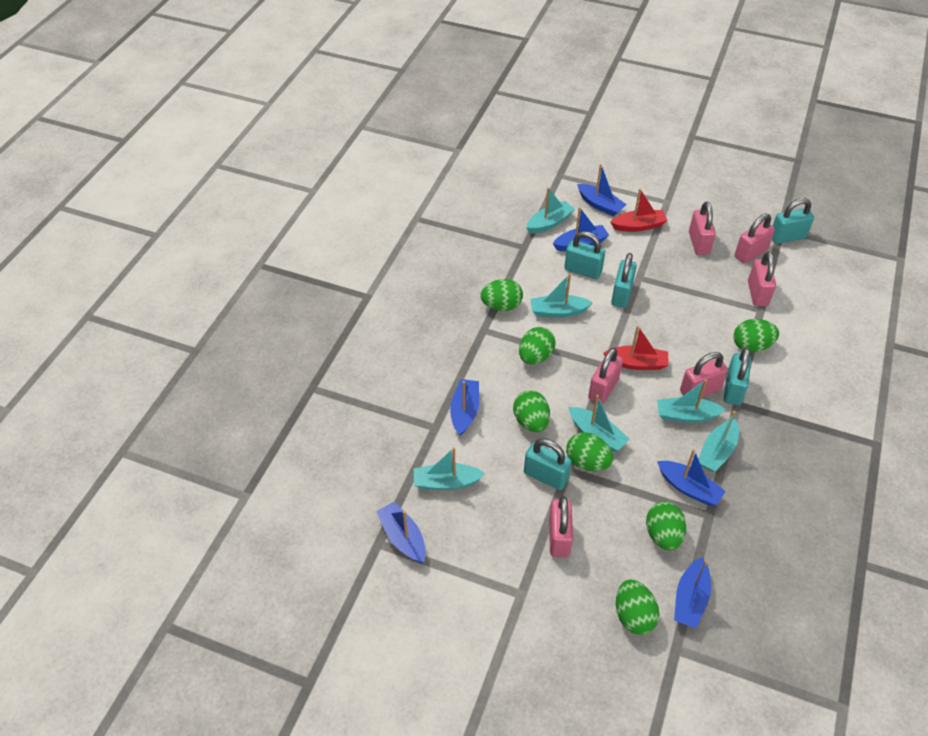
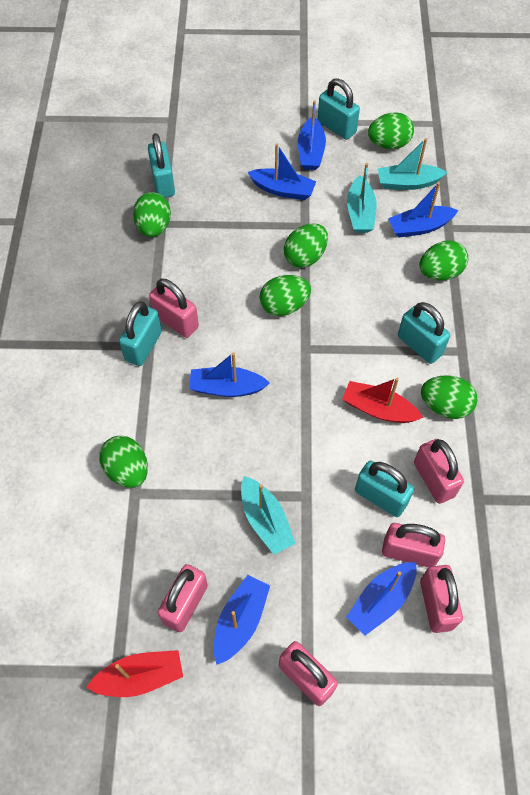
turquoise boat: 6 -> 3

